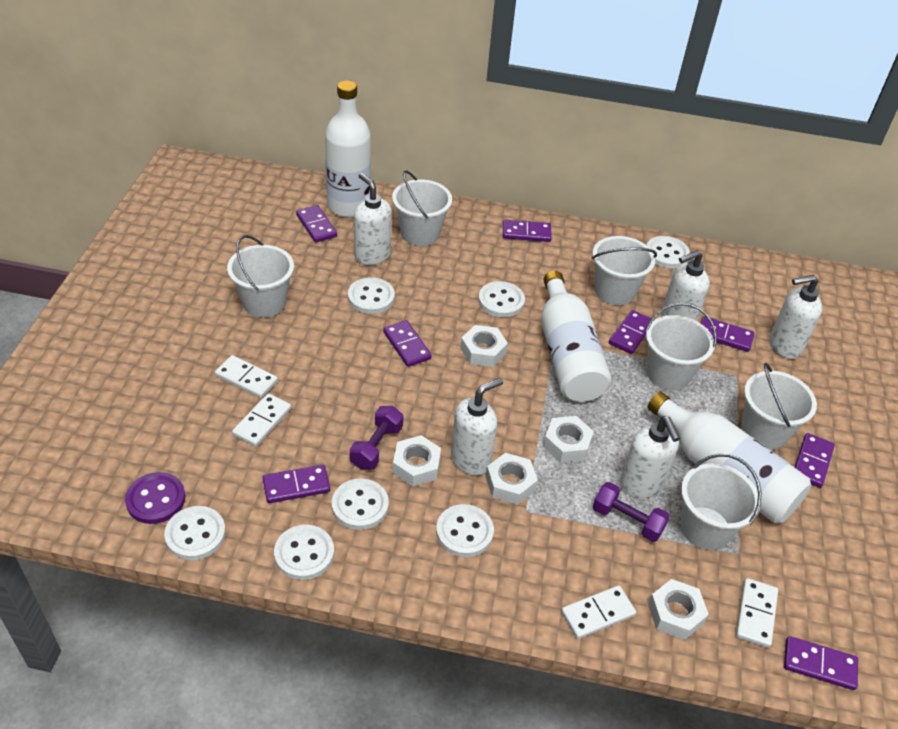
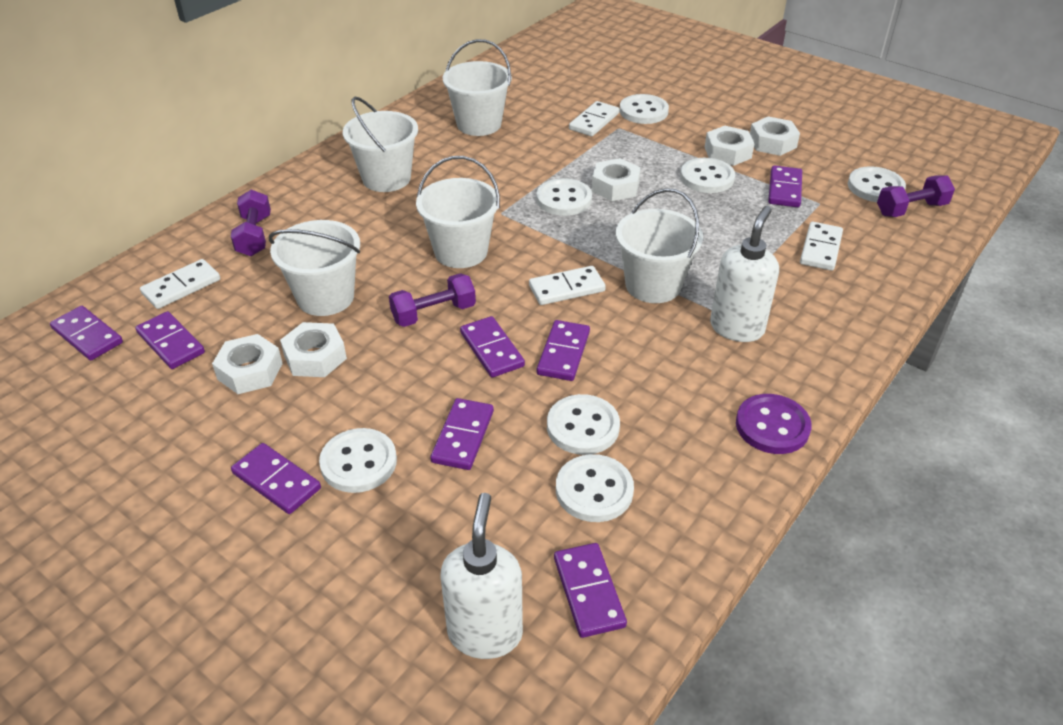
purple dumbbell: 2 -> 3
white bottle: 3 -> 0
white bucket: 6 -> 5
white soap dispenser: 5 -> 2

